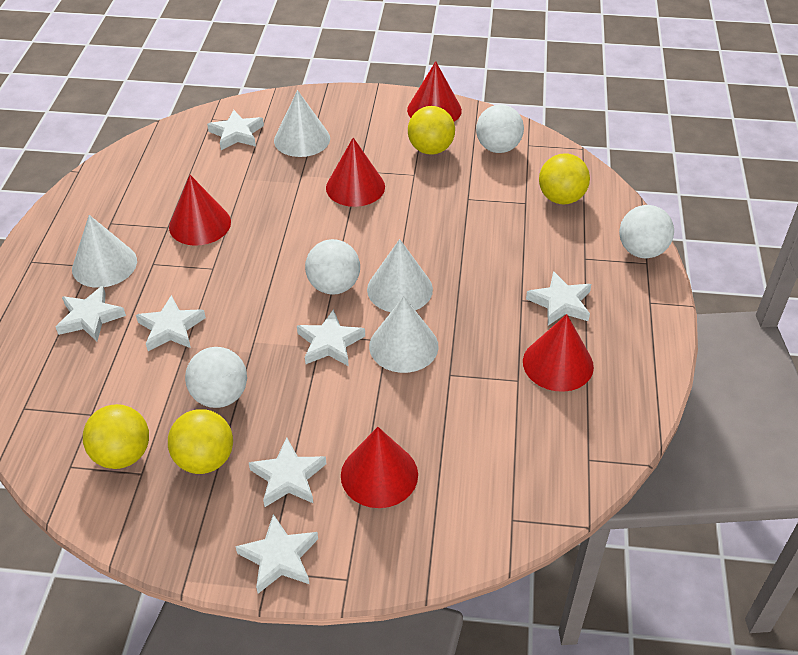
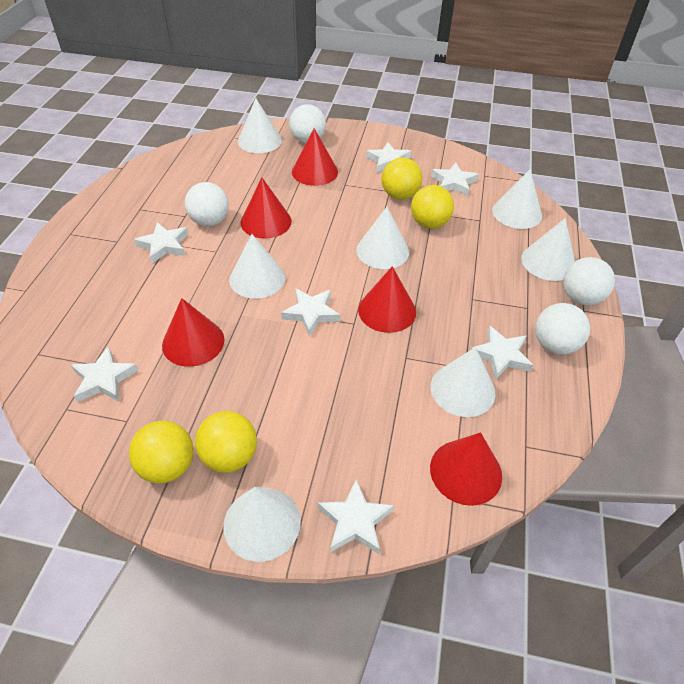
white cone: 4 -> 7

